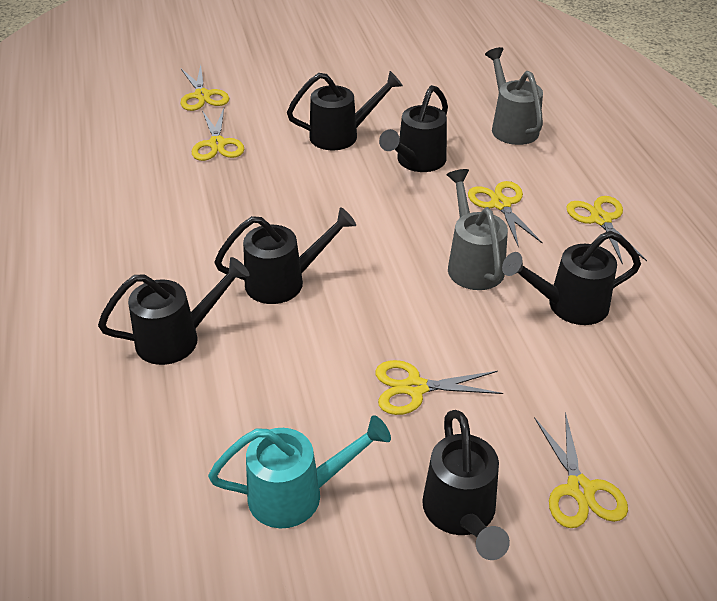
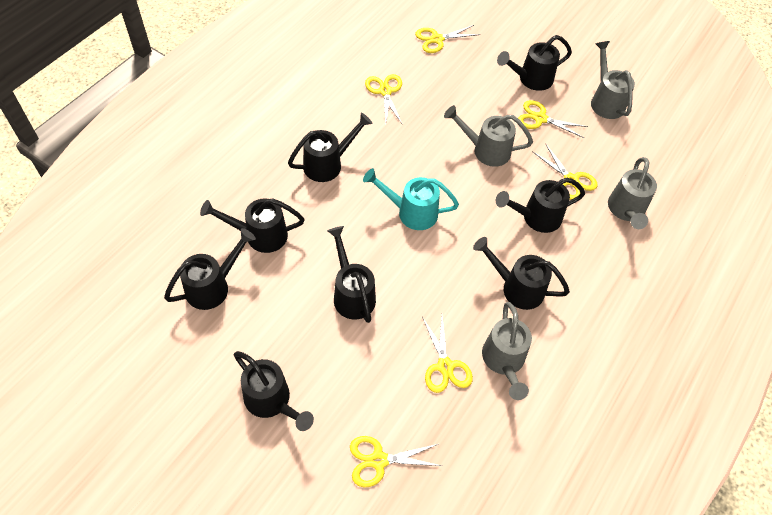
black watering can: 6 -> 8
grey watering can: 2 -> 4

